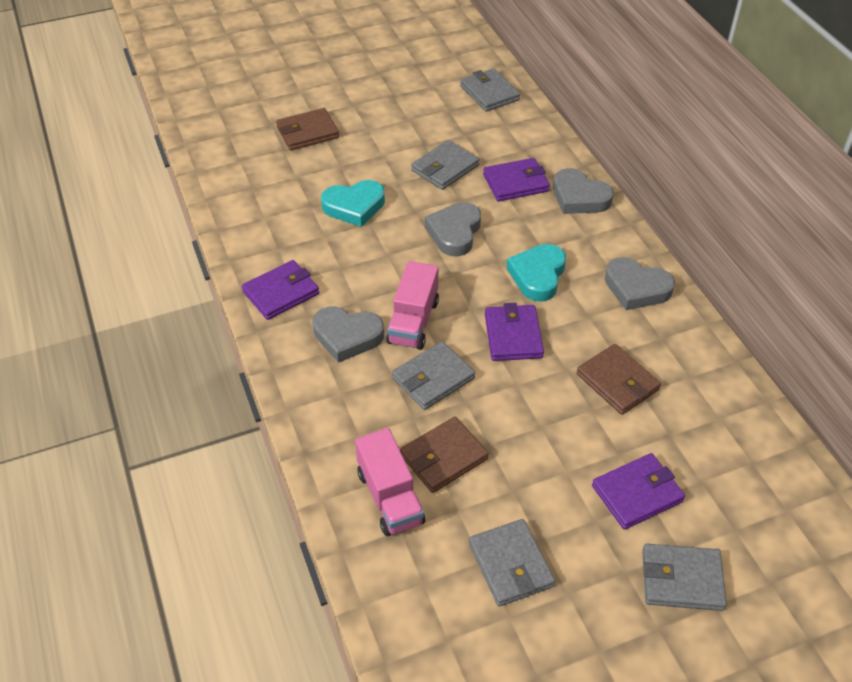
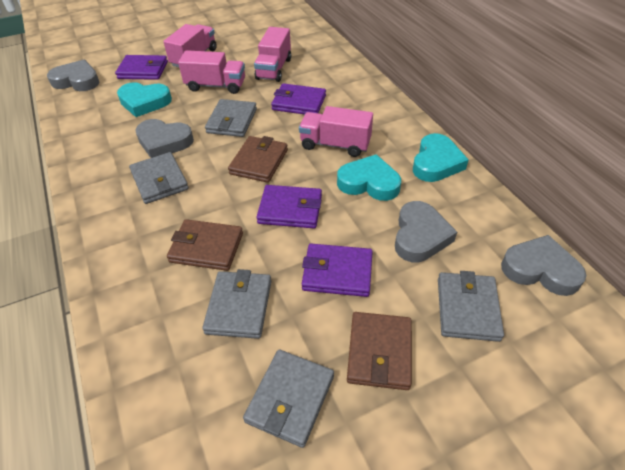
pink truck: 2 -> 4
turquoise heart: 2 -> 3

